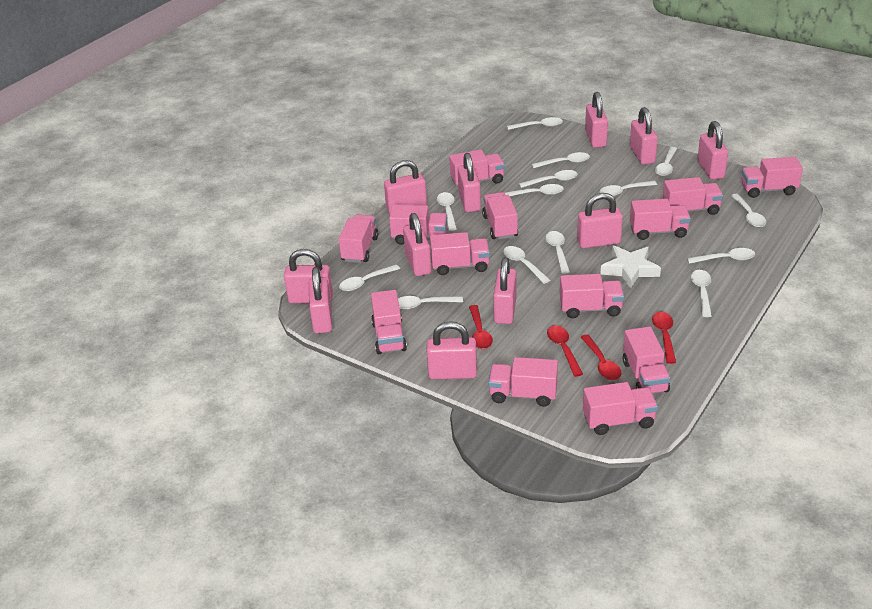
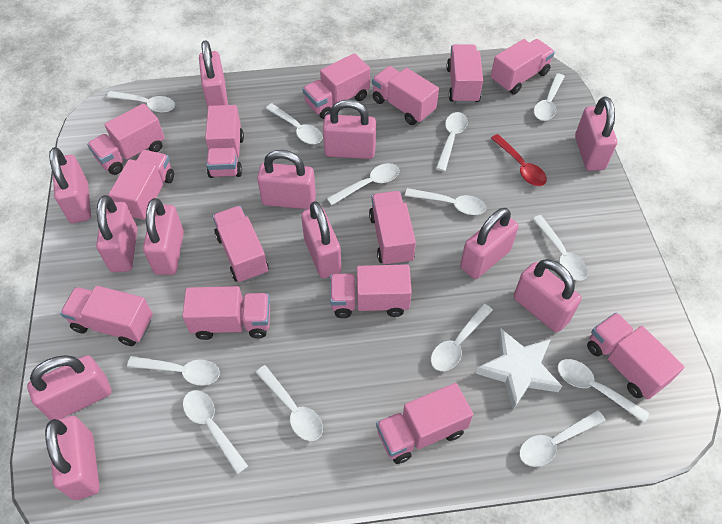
pink padlock: 11 -> 12
pink truck: 13 -> 14
red spoon: 4 -> 1
white spoon: 14 -> 13

